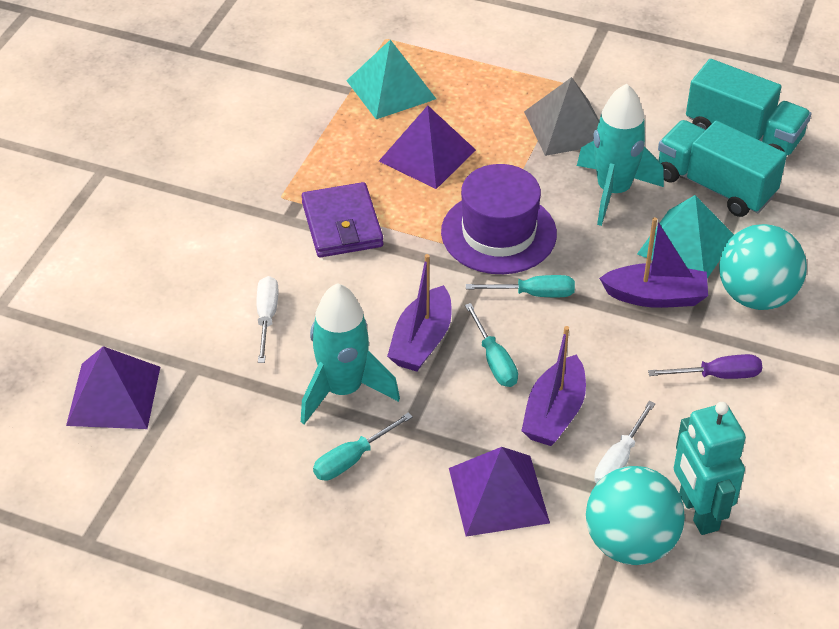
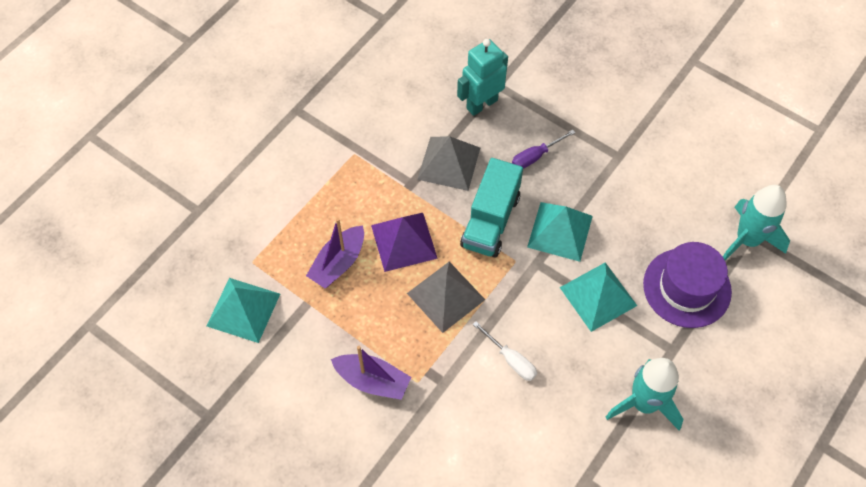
grey pyramid: 1 -> 2
purple boat: 3 -> 2
purple pyramid: 3 -> 1
purple wallet: 1 -> 0
turquoise ball: 2 -> 0
turquoise pyramid: 2 -> 3
turquoise screwdriver: 3 -> 0
turquoise truck: 2 -> 1
white screwdriver: 2 -> 1

